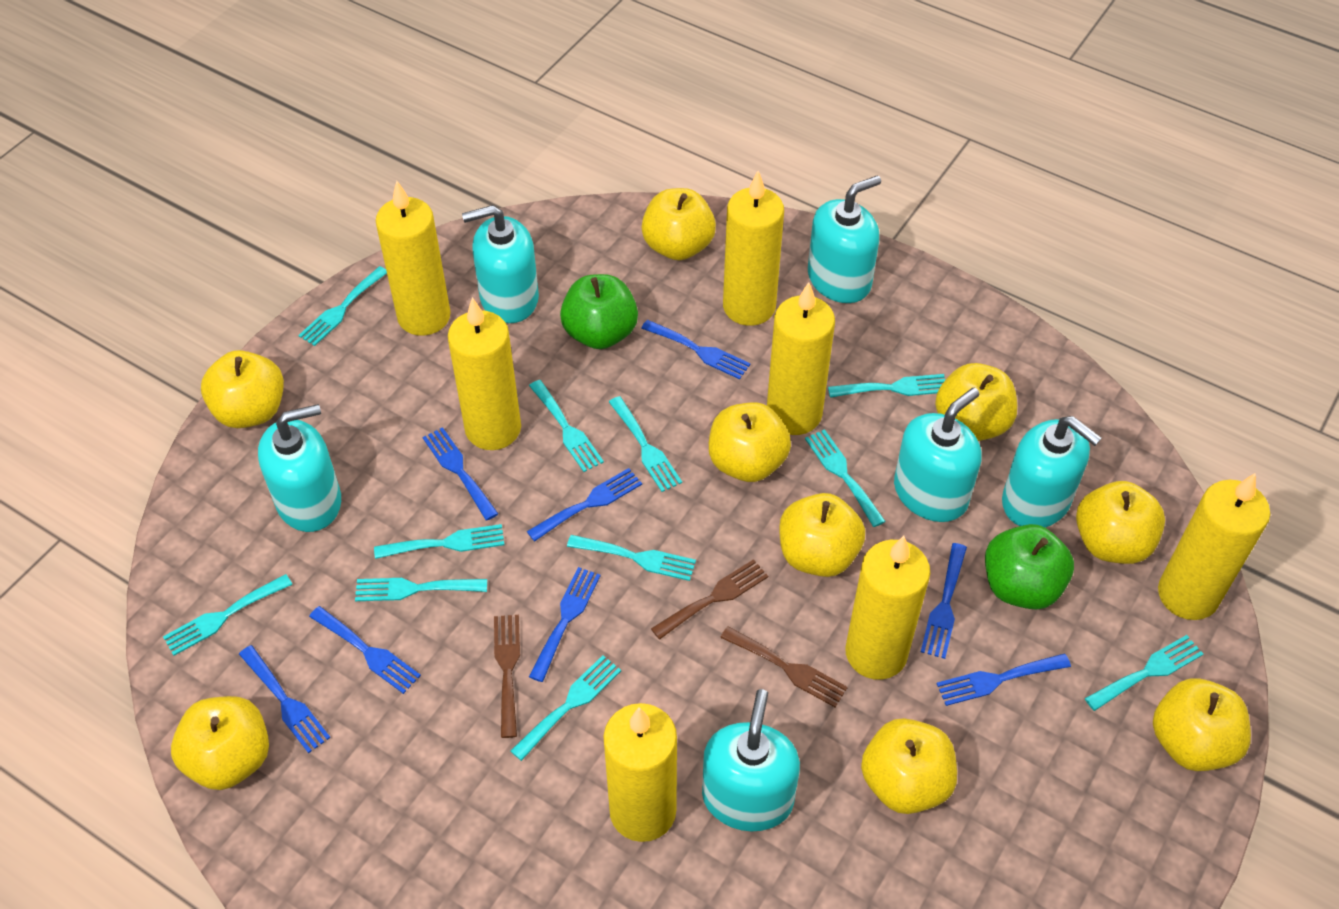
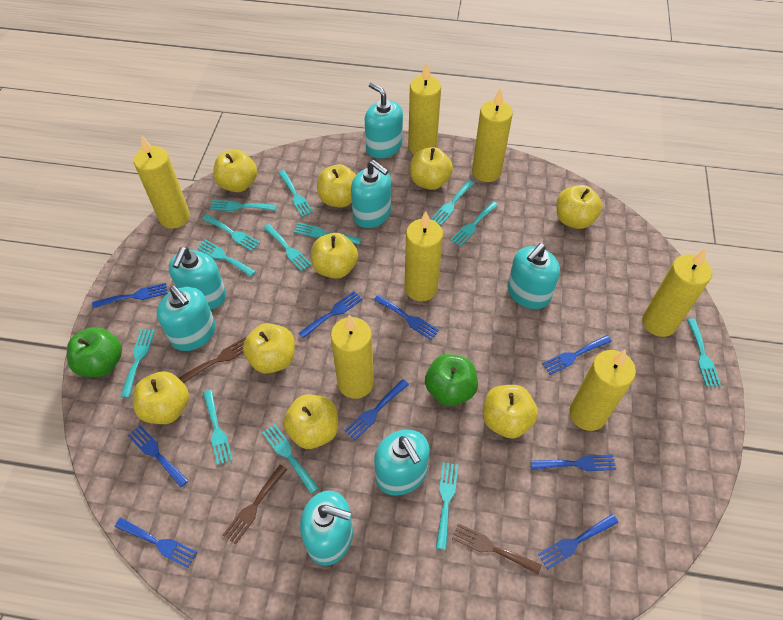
blue fork: 8 -> 9
turquoise fork: 11 -> 13
turquoise soap dispenser: 6 -> 7

